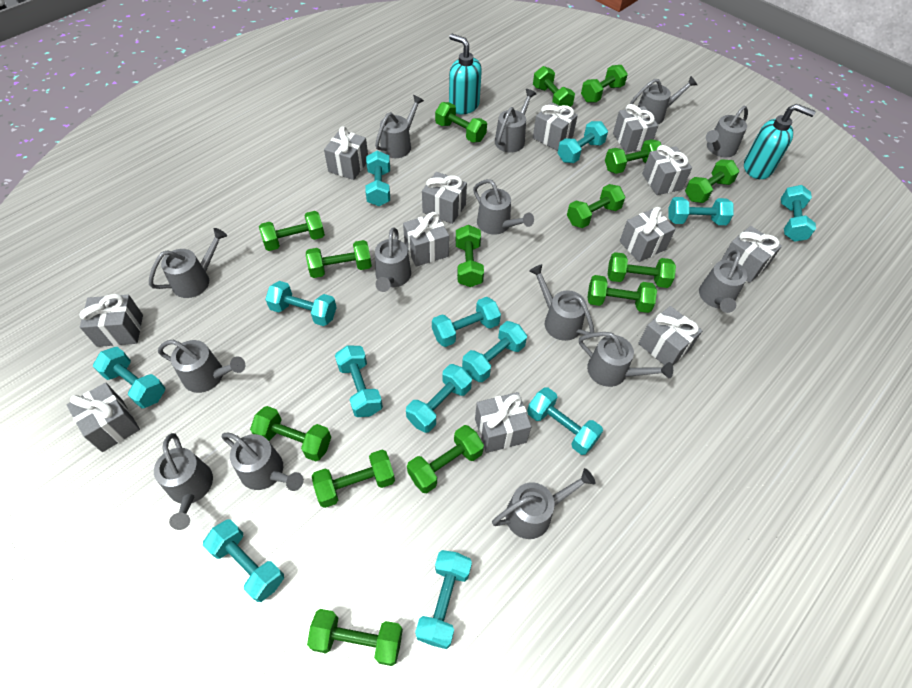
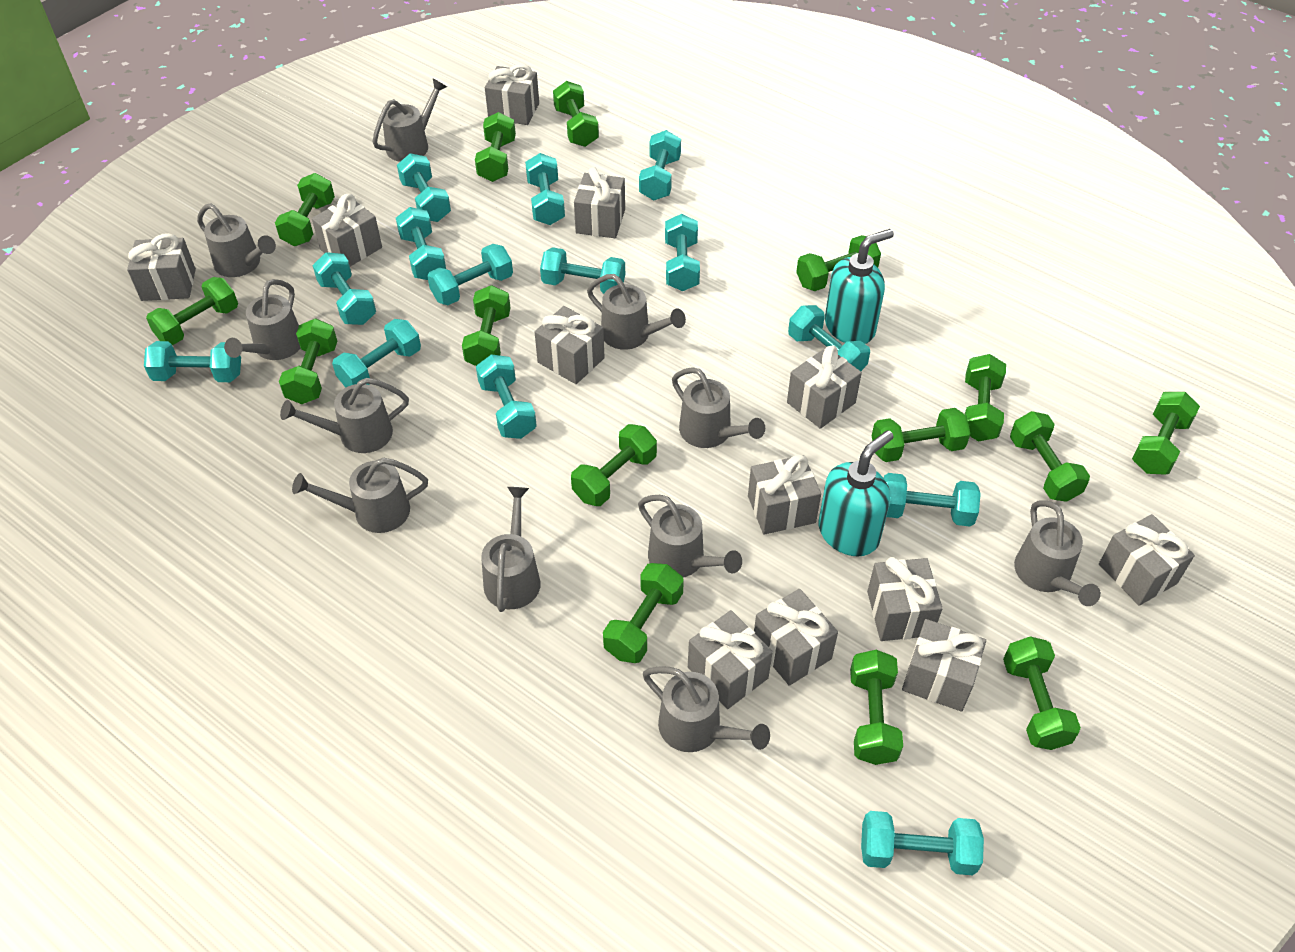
grey watering can: 14 -> 11
turquoise dumbbell: 13 -> 14

